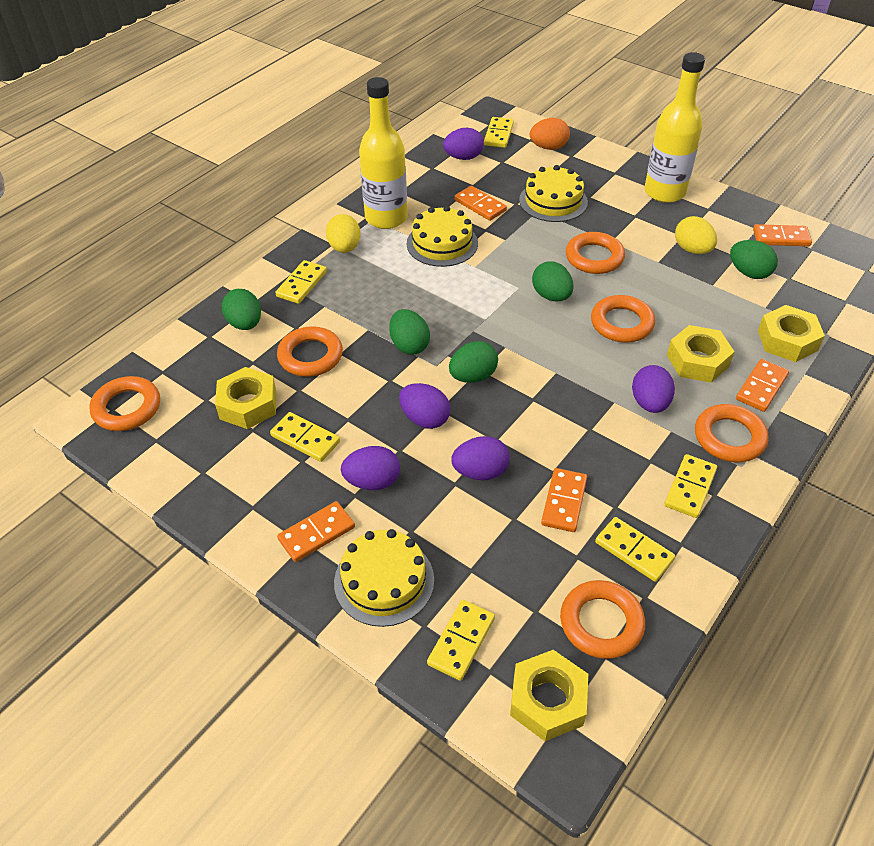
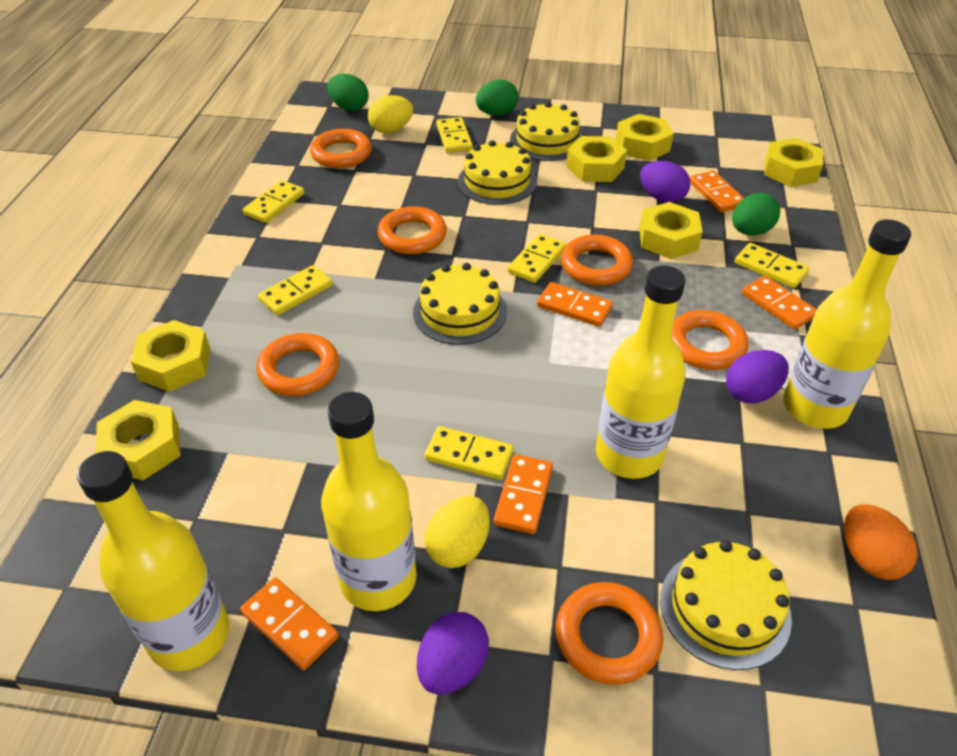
green egg: 5 -> 3
purple egg: 5 -> 3
yellow bottle: 2 -> 4
yellow cake: 3 -> 4
yellow nut: 4 -> 6

